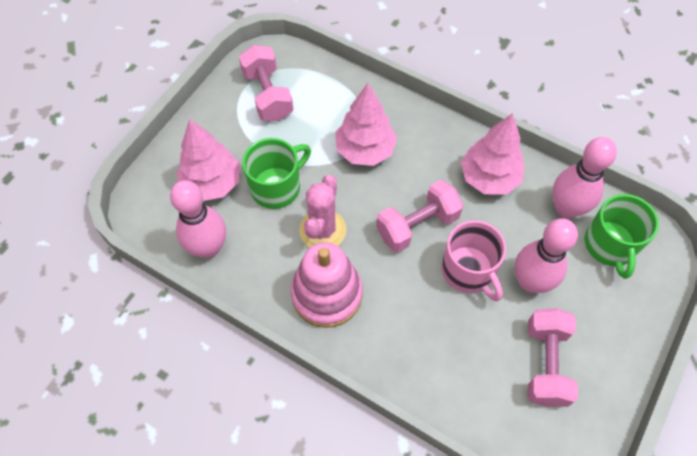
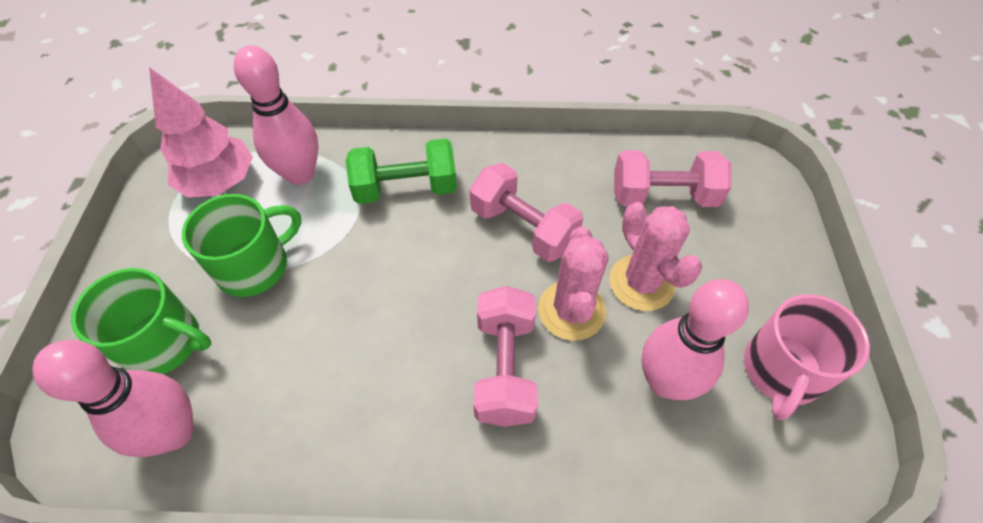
green dumbbell: 0 -> 1
pink cactus: 1 -> 2
pink stacking toy: 1 -> 0
pink tree: 3 -> 1

